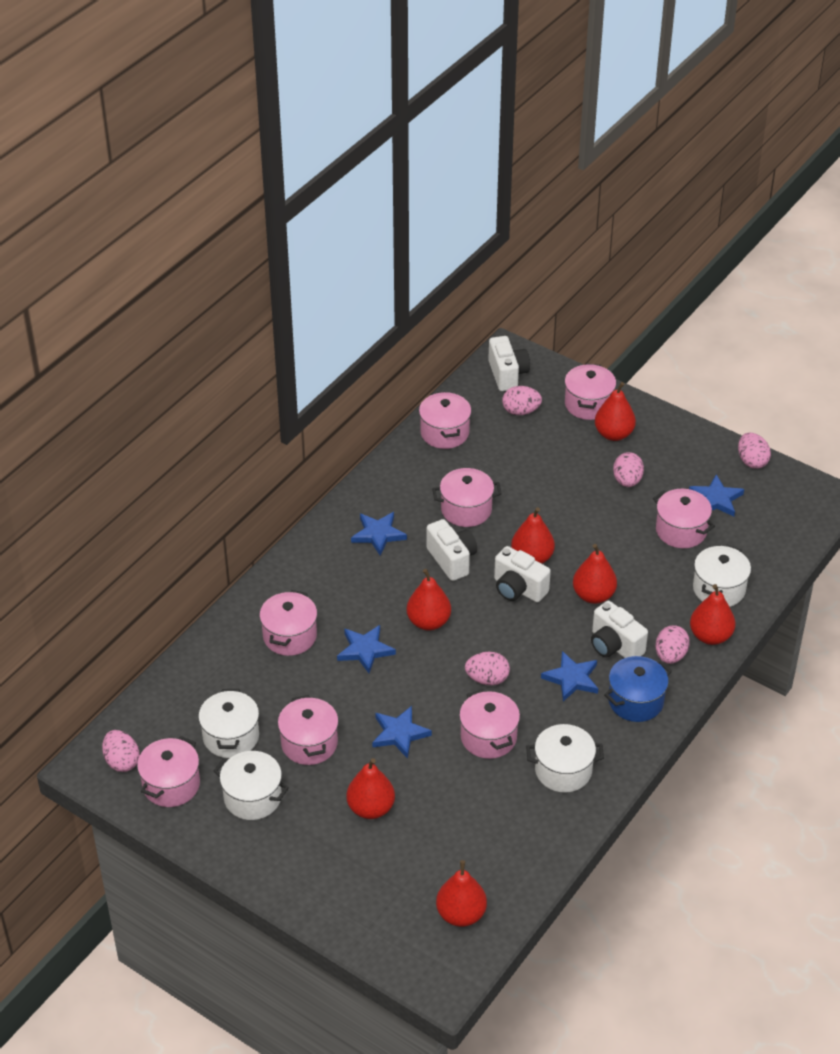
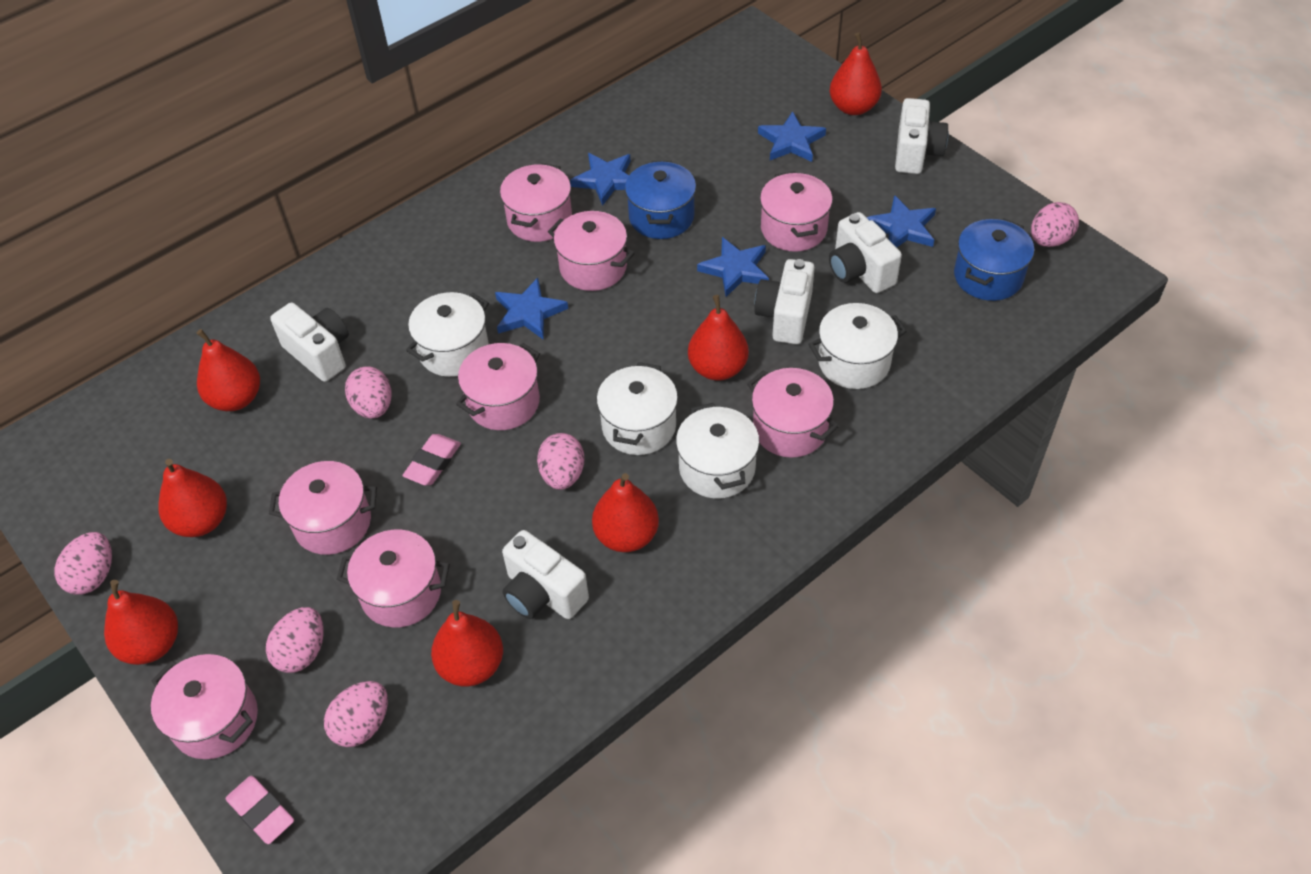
blue pot: 1 -> 2
pink eraser: 0 -> 2
white camera: 4 -> 5

